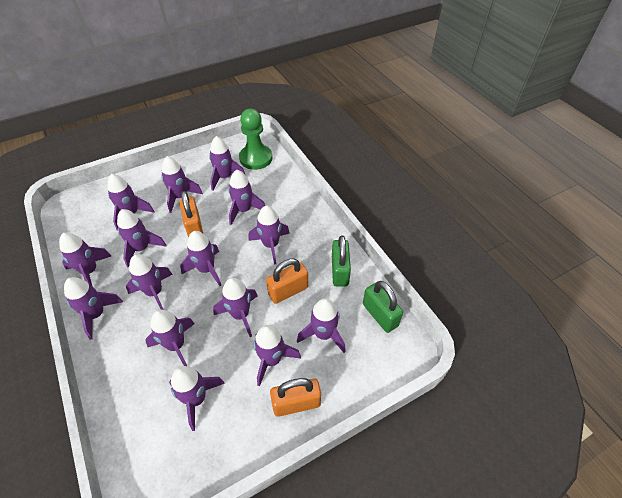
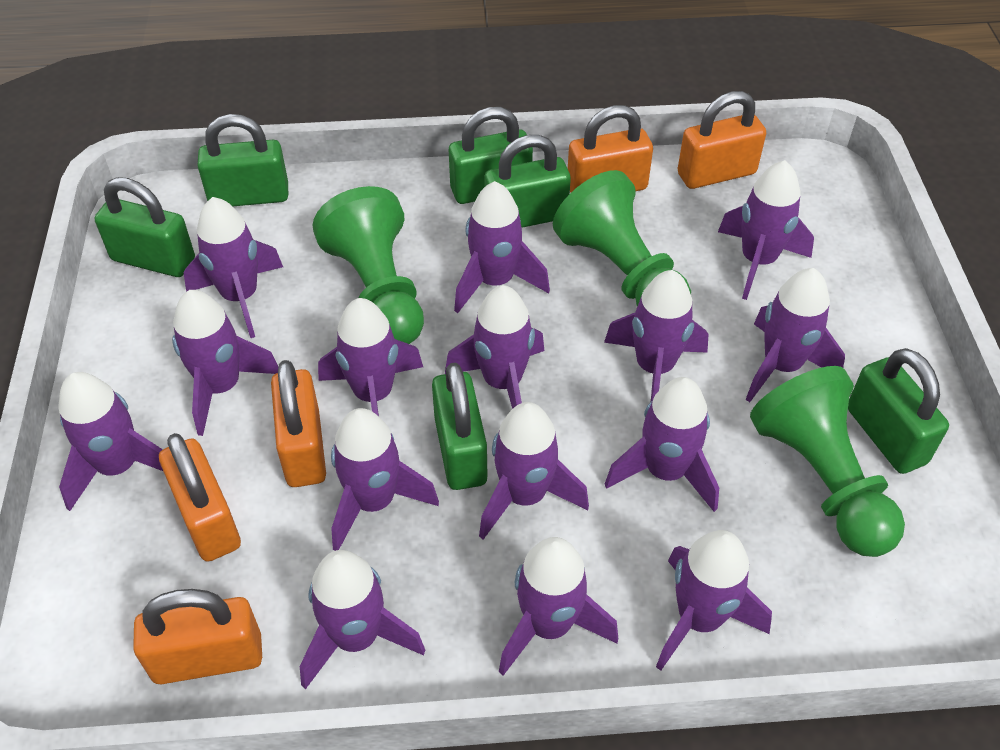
green padlock: 2 -> 6
green pawn: 1 -> 3
orange padlock: 3 -> 5

